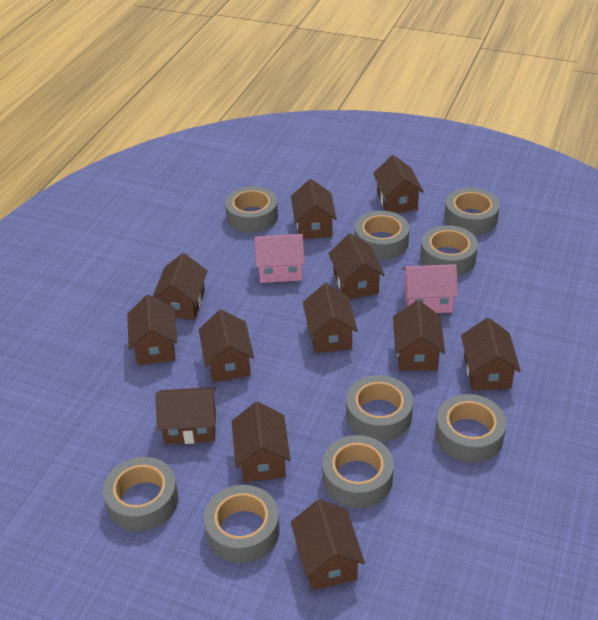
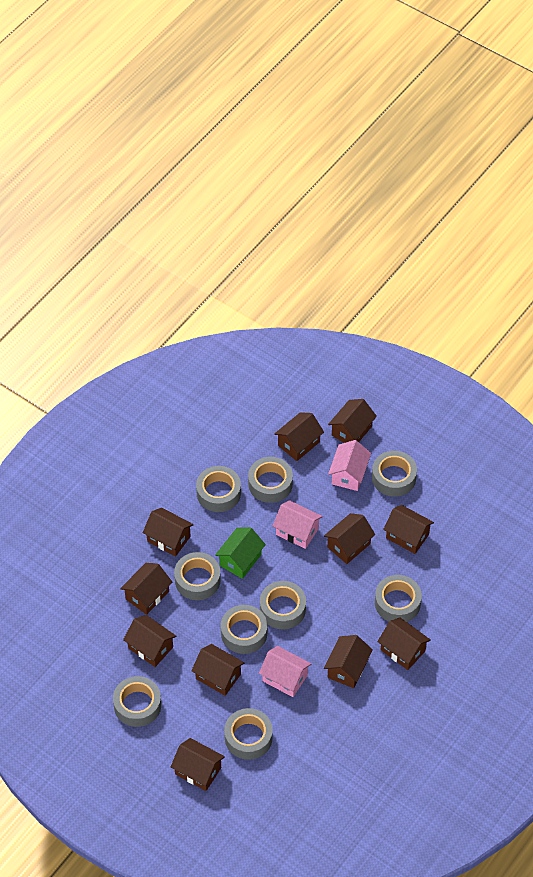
brown house: 12 -> 11
green house: 0 -> 1
pink house: 2 -> 3

